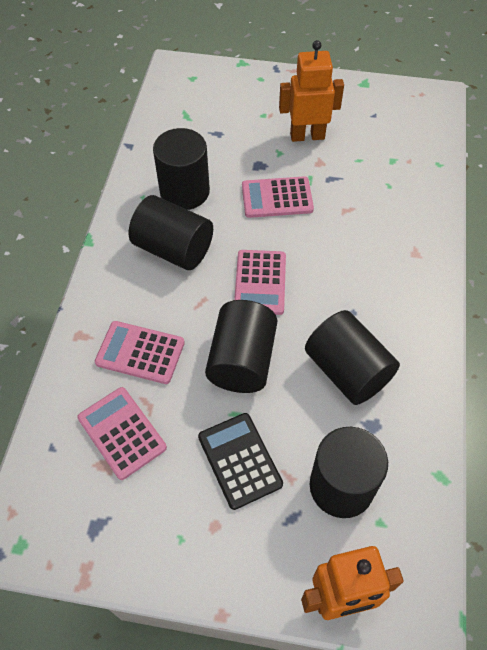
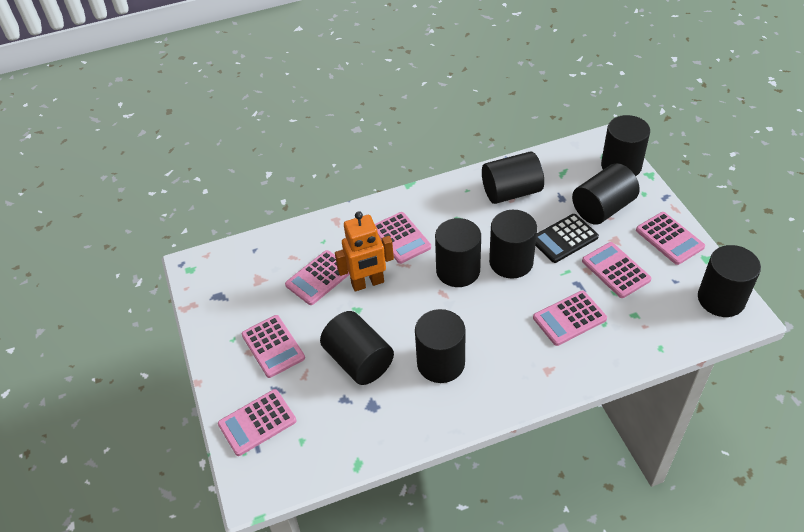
black cylinder: 5 -> 8
orange robot: 2 -> 1
pink calculator: 4 -> 7

